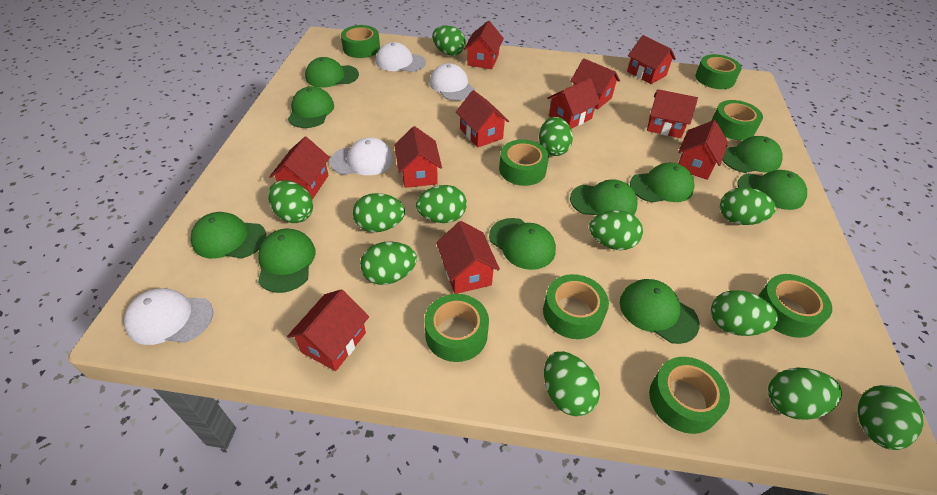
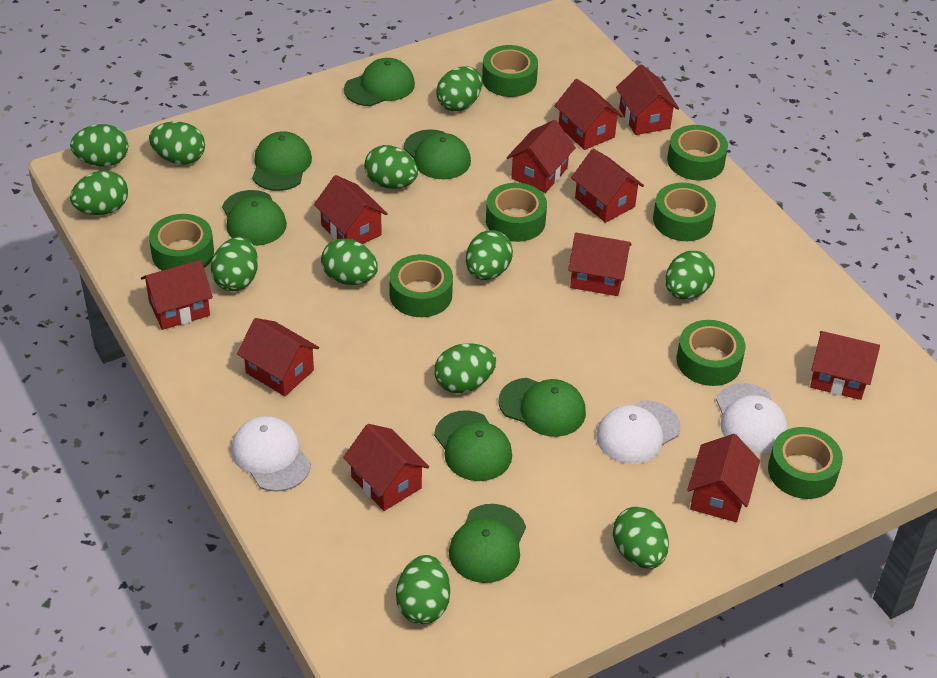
green cap: 10 -> 7
white cap: 4 -> 3

